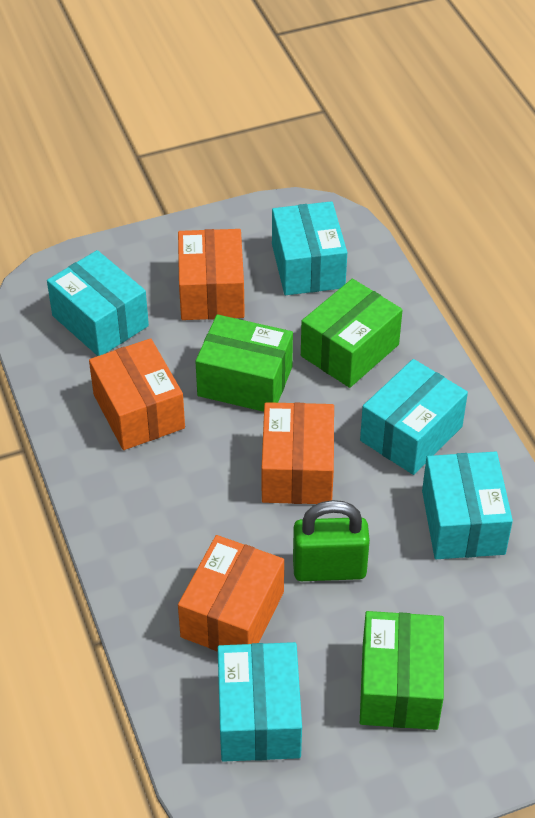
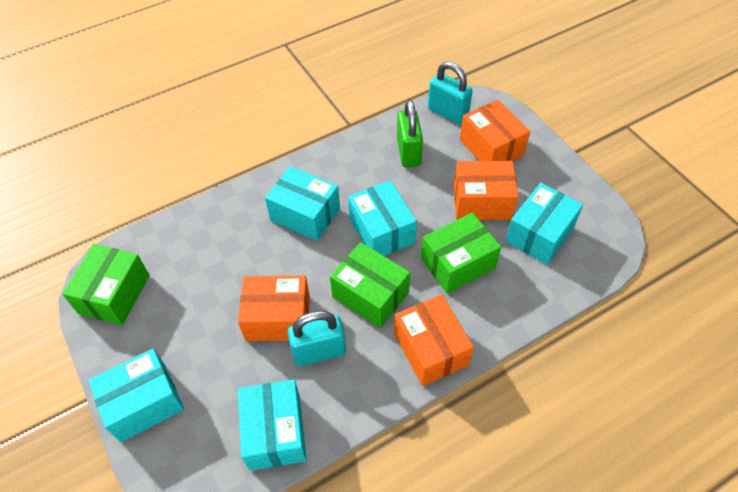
turquoise padlock: 0 -> 2

